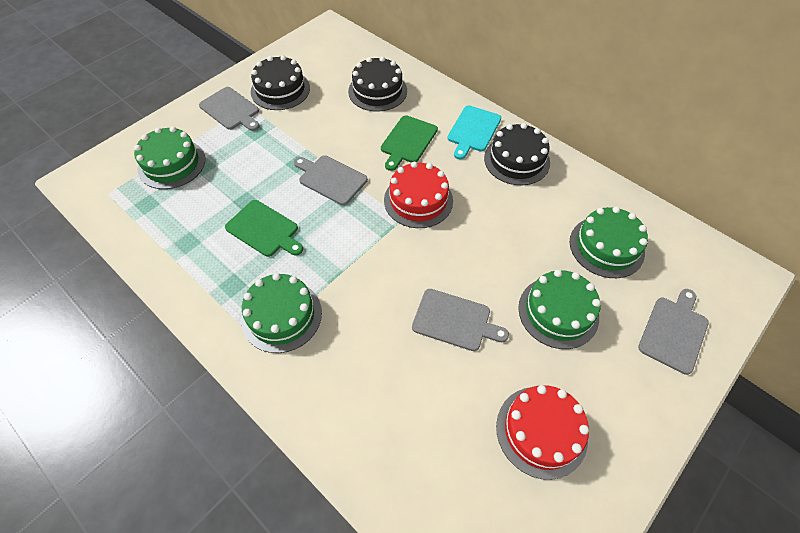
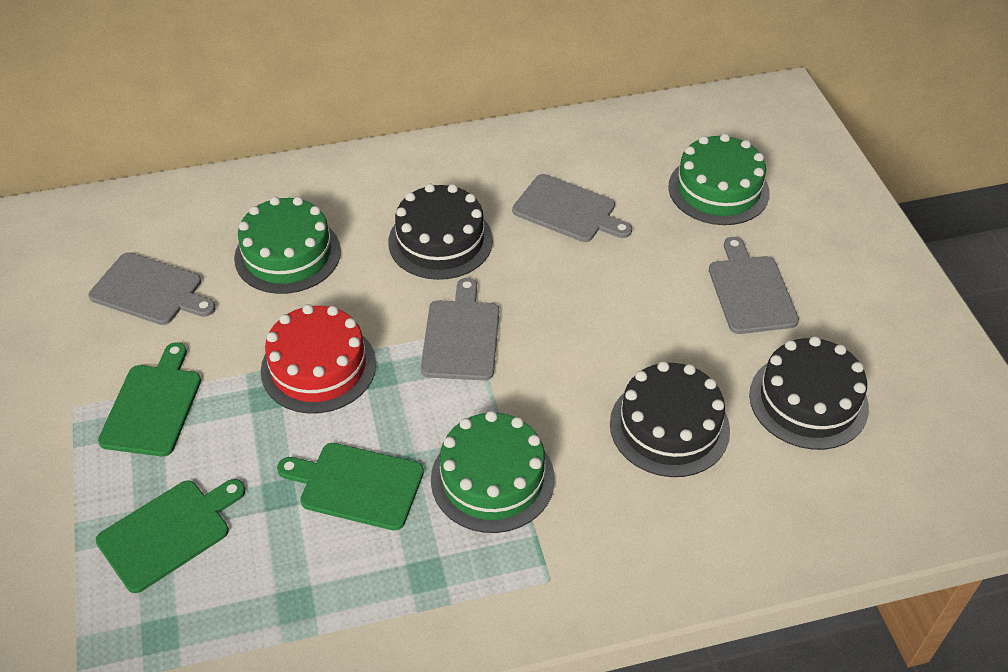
green cake: 4 -> 3
green cutting board: 2 -> 3
red cake: 2 -> 1
turquoise cutting board: 1 -> 0

